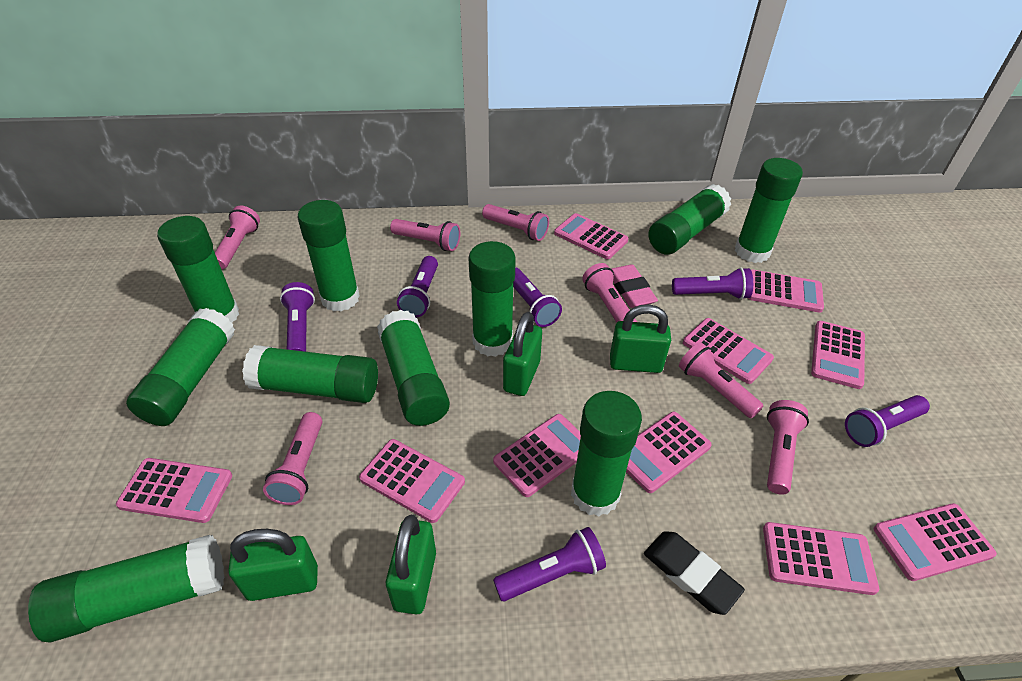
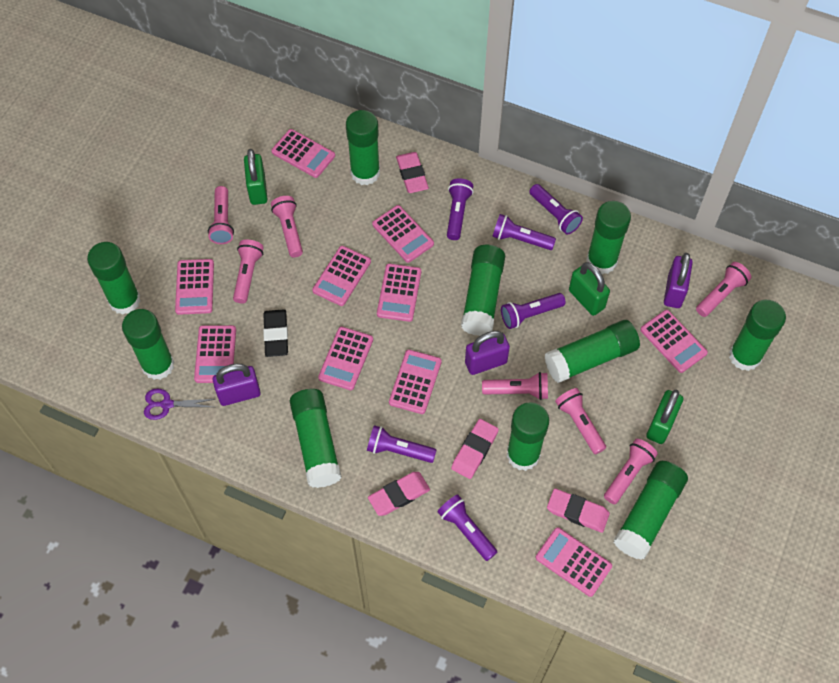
green padlock: 4 -> 3
pink eraser: 1 -> 4
purple padlock: 0 -> 3
purple scissors: 0 -> 1

